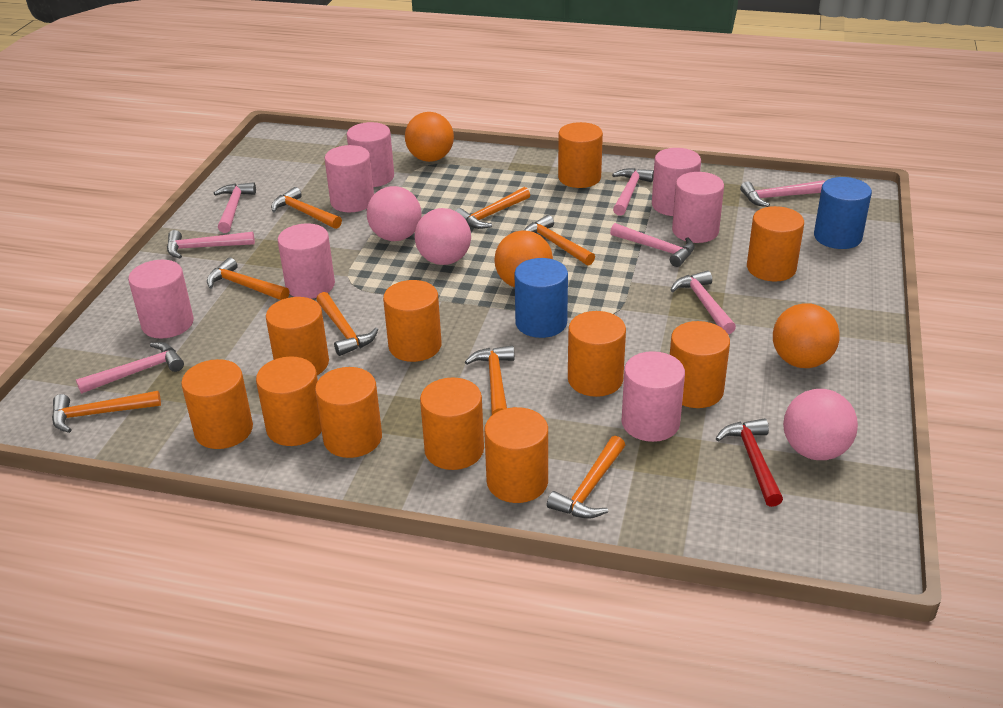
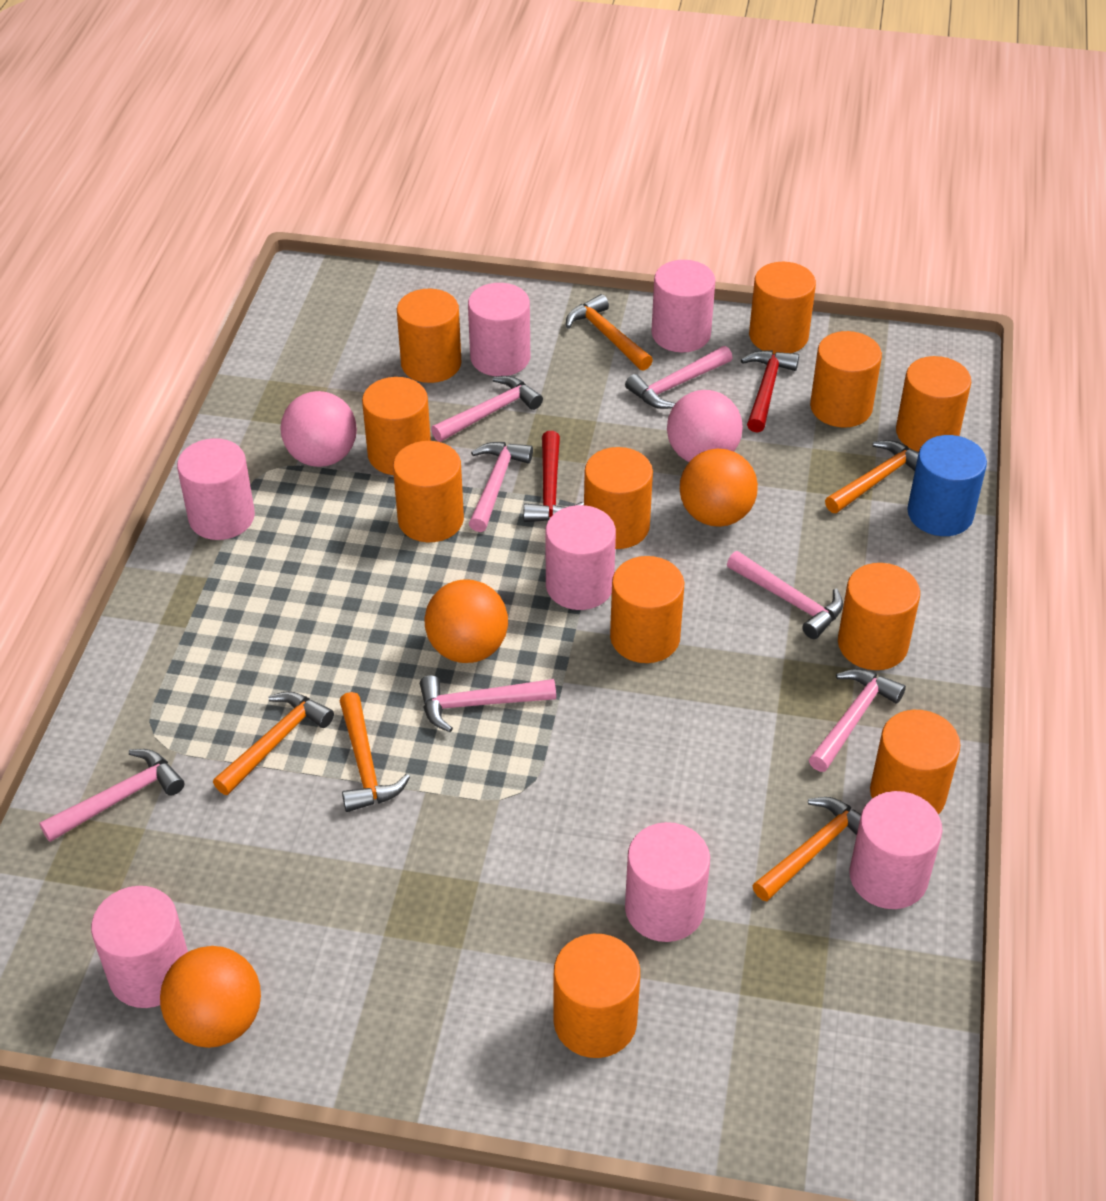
blue cylinder: 2 -> 1
orange hammer: 8 -> 5
pink ball: 3 -> 2
red hammer: 1 -> 2

